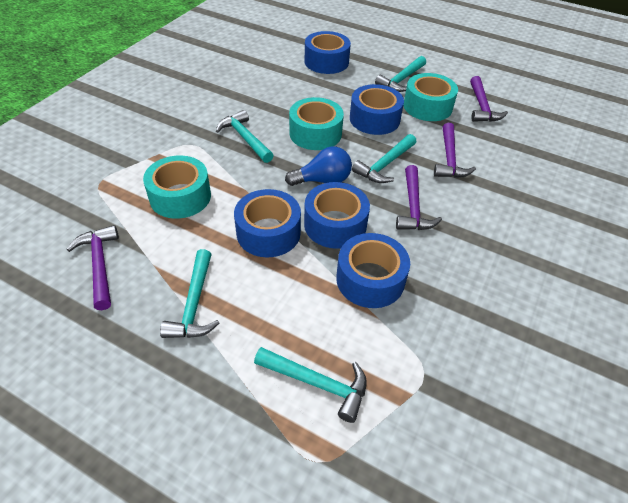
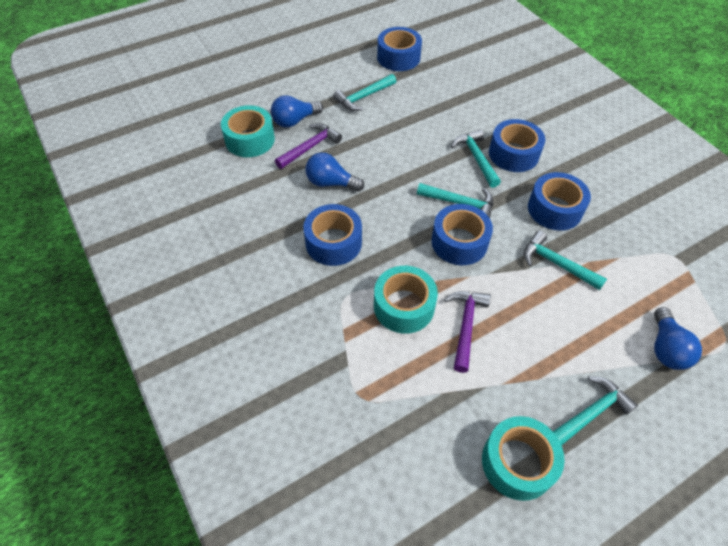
blue light bulb: 1 -> 3
purple hammer: 4 -> 2

